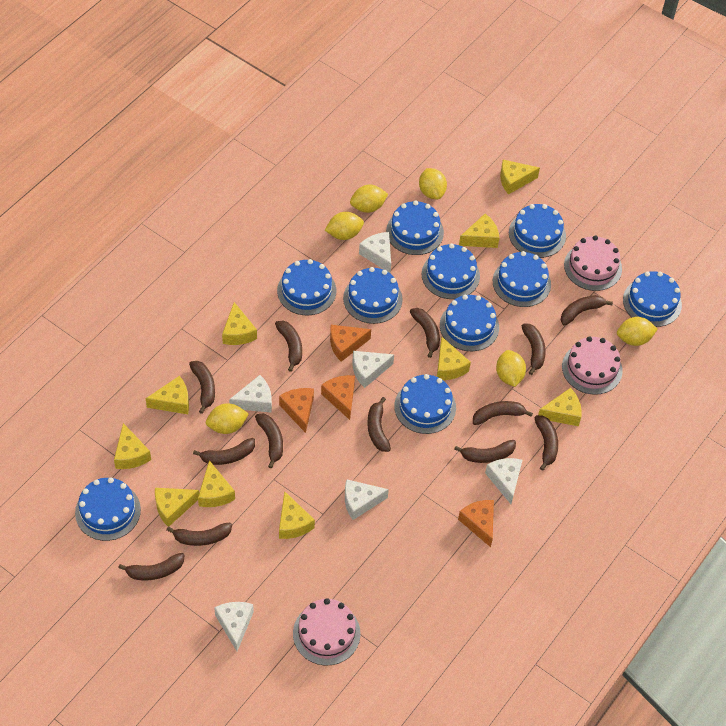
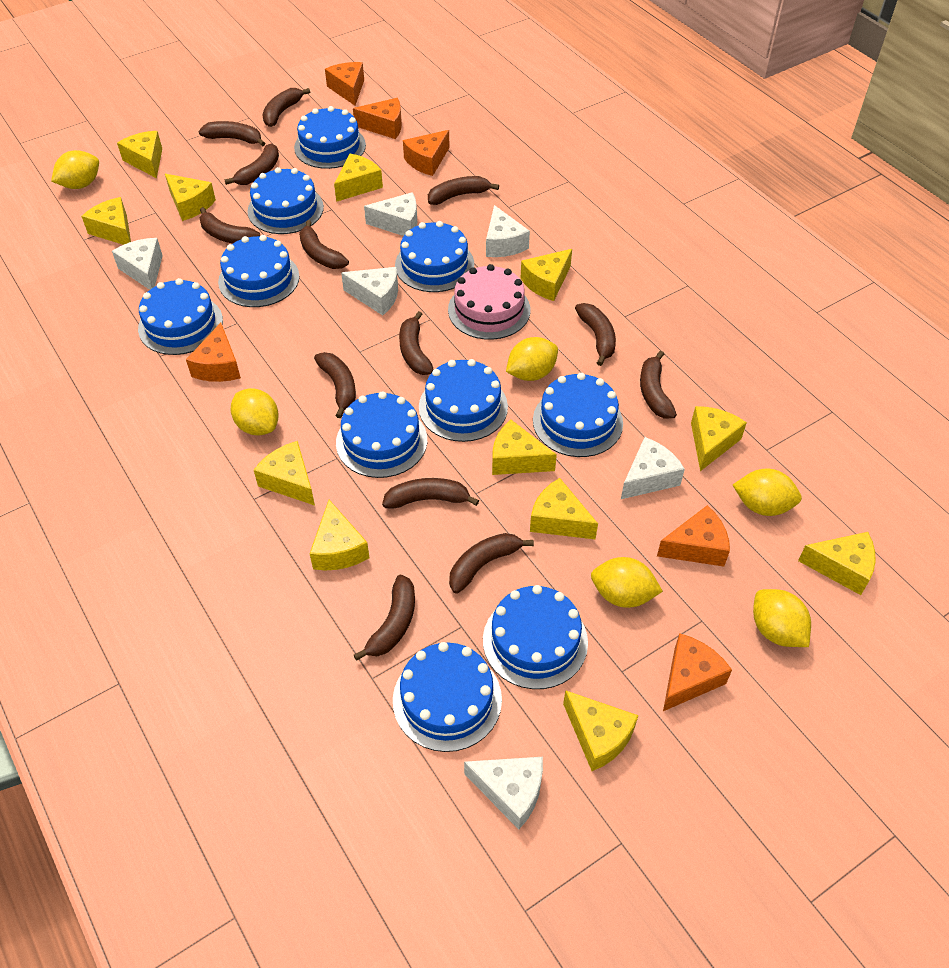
orange cheese: 4 -> 6
pink cake: 3 -> 1
yellow cheese: 10 -> 12

